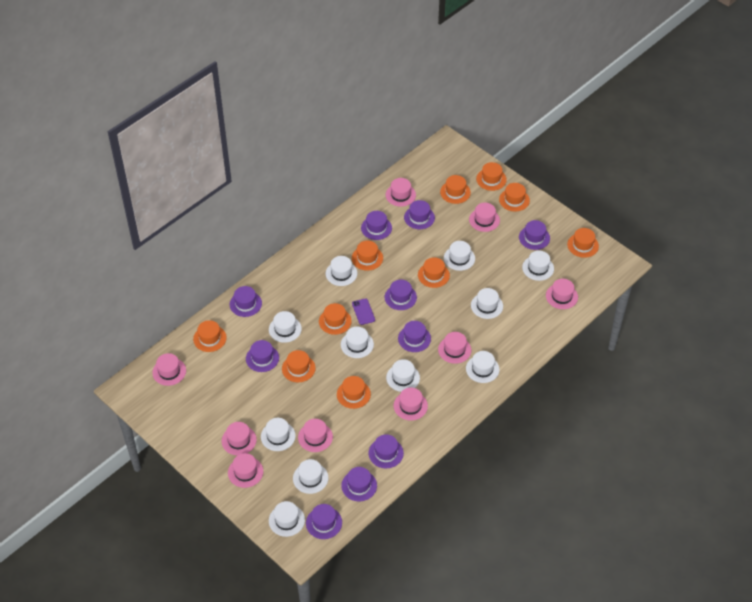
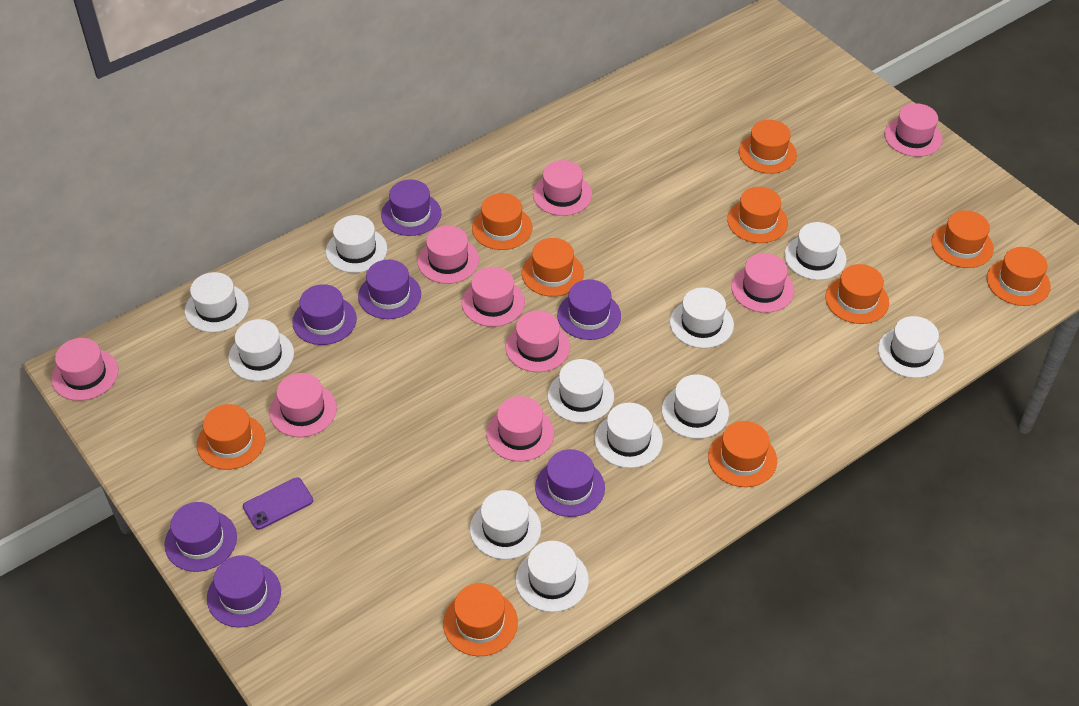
purple hat: 10 -> 7

